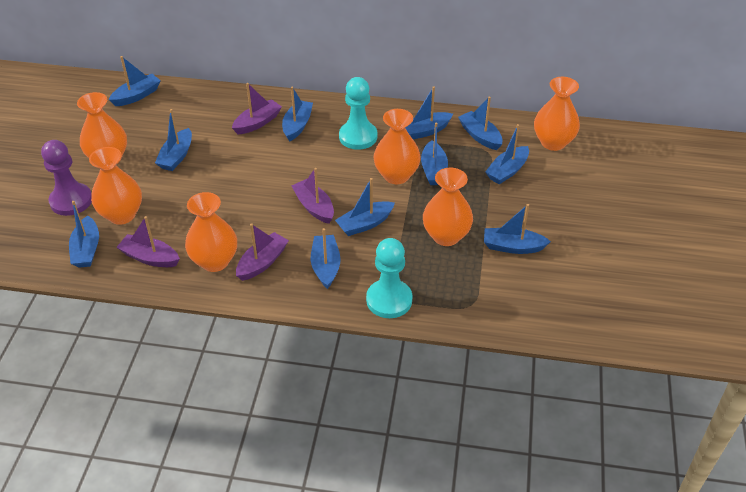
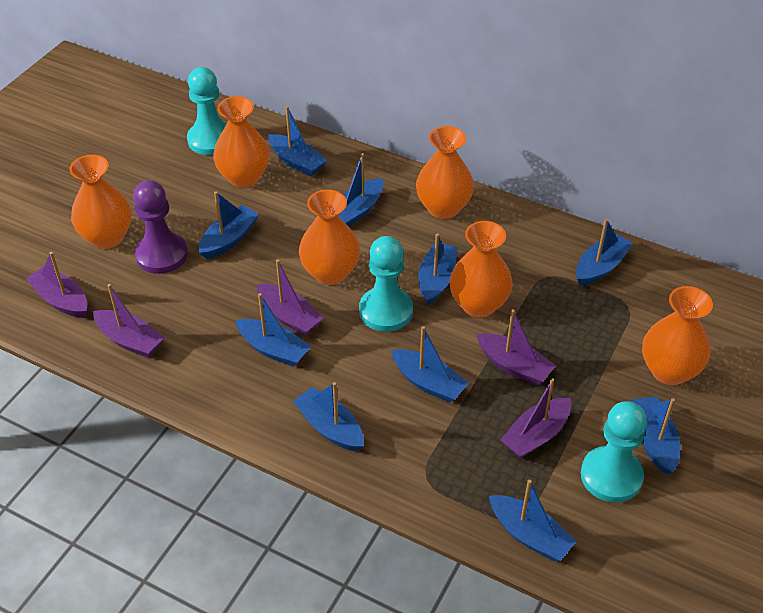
blue boat: 11 -> 10
purple boat: 4 -> 5
turquoise pawn: 2 -> 3

